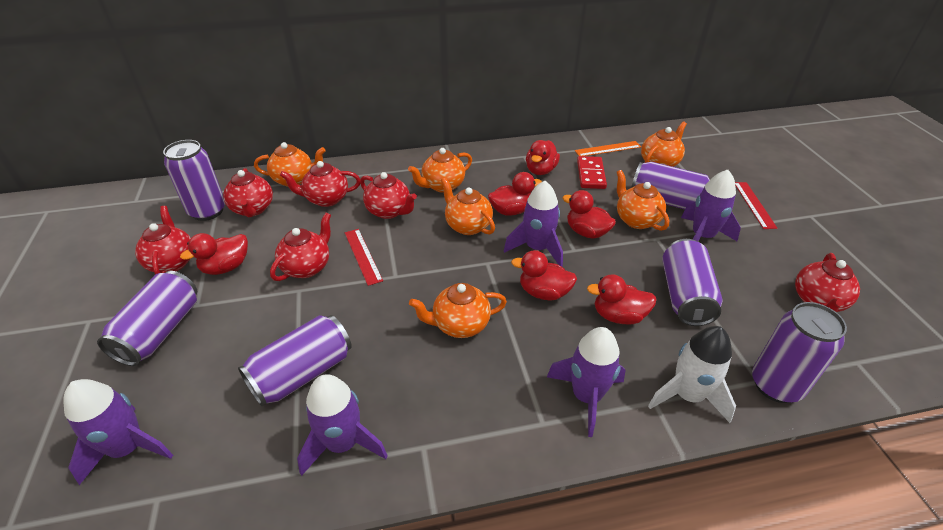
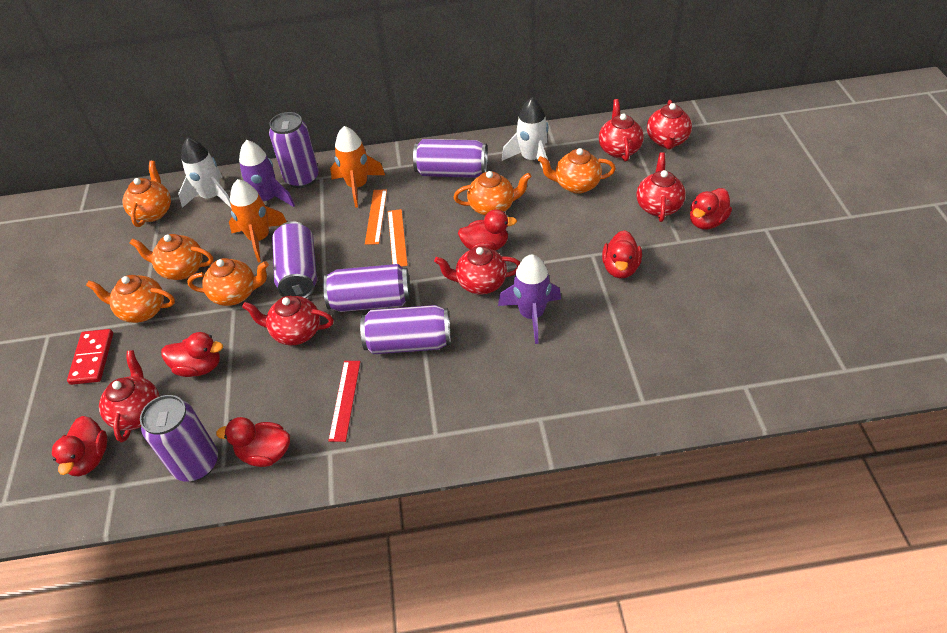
orange rocket: 0 -> 2
orange ruler: 1 -> 2
purple rocket: 5 -> 2
red ruler: 2 -> 1
white rocket: 1 -> 2

